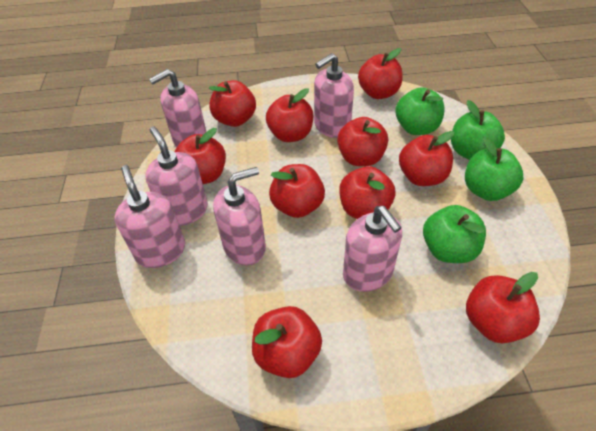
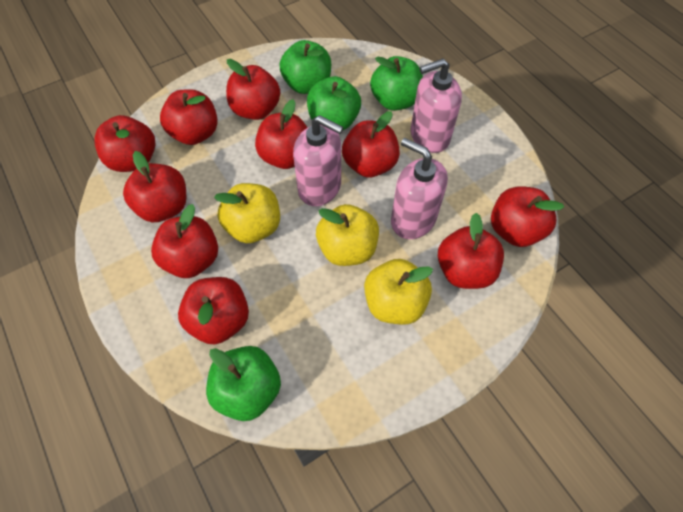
pink soap dispenser: 6 -> 3
yellow apple: 0 -> 3

